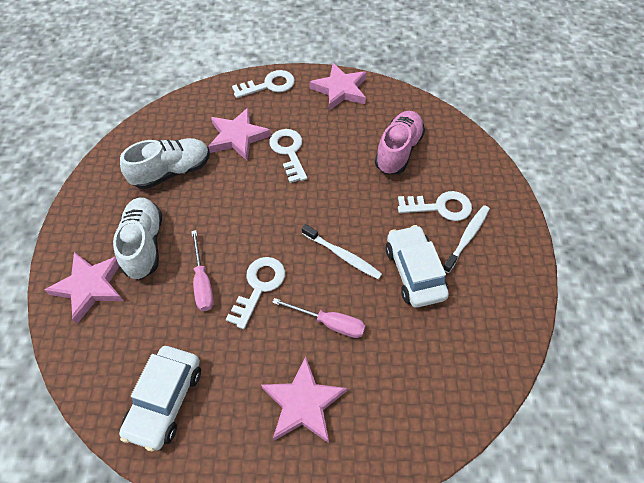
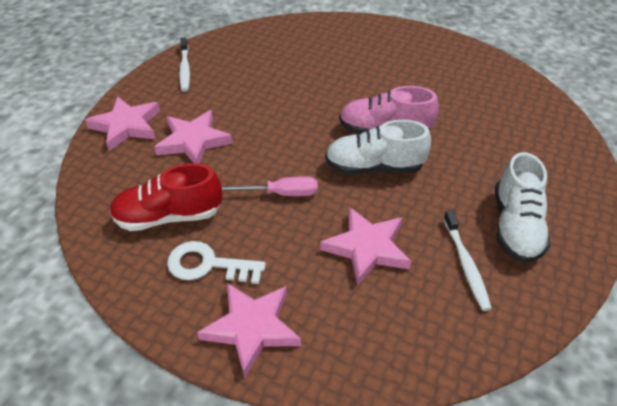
pink screwdriver: 2 -> 1
red shoe: 0 -> 1
white car: 2 -> 0
white key: 4 -> 1

